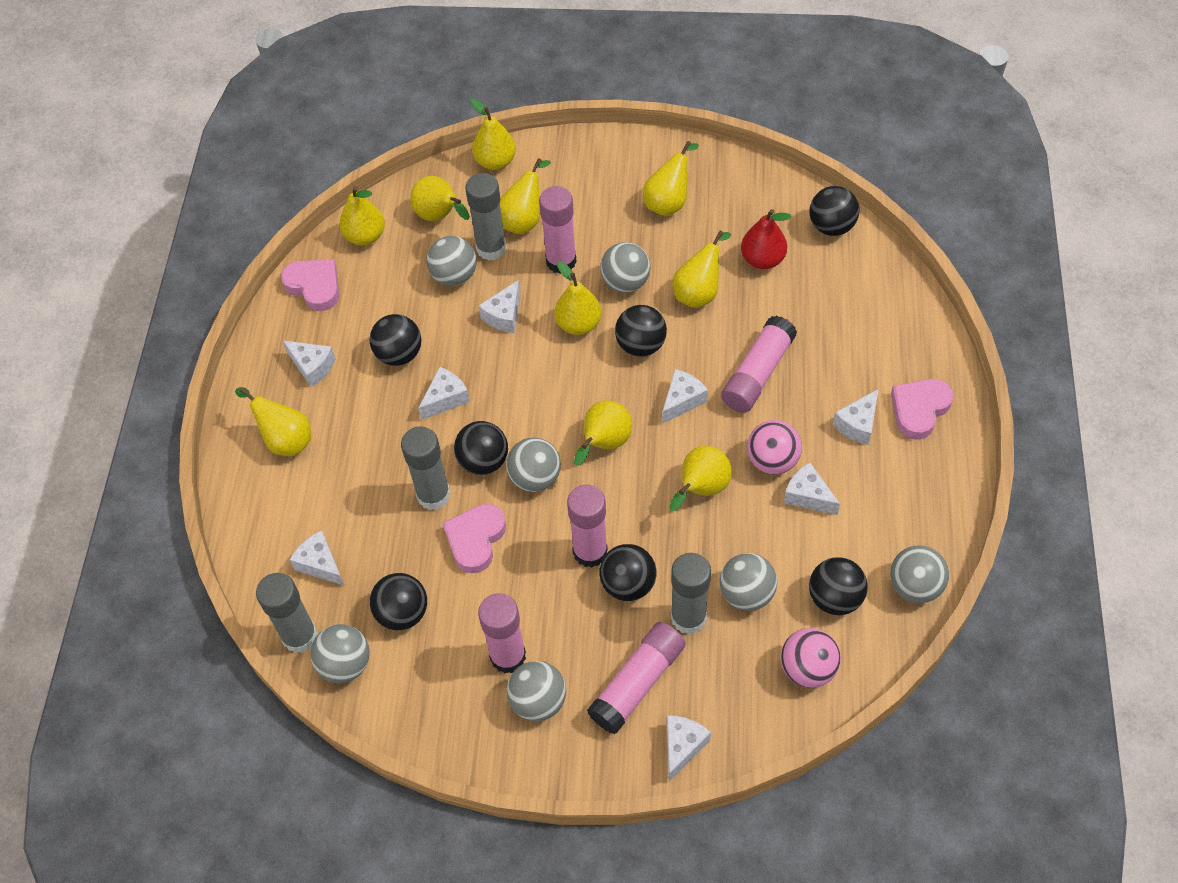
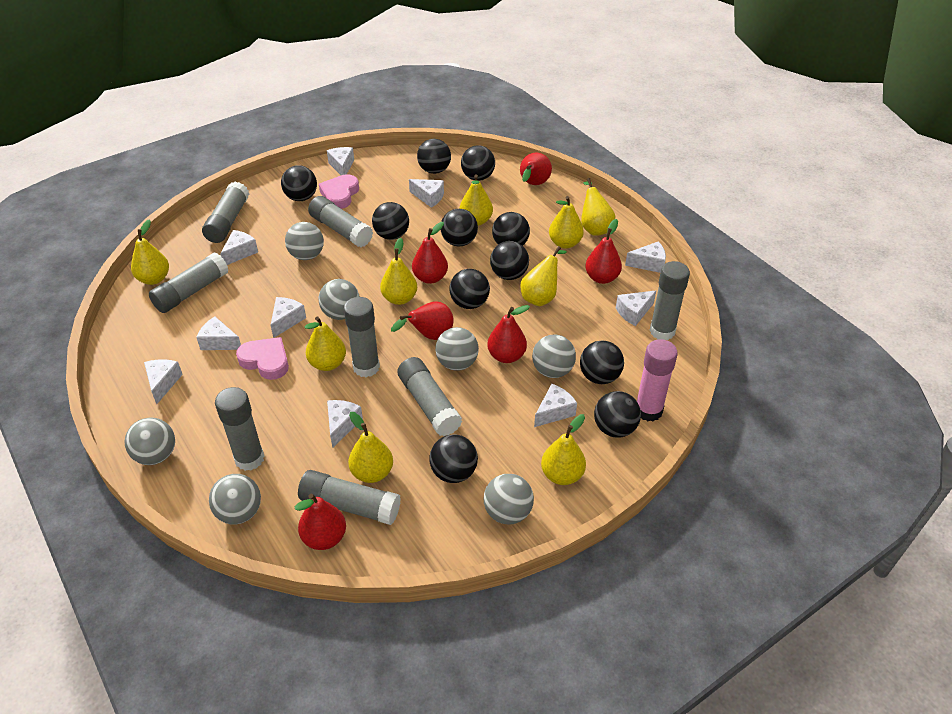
black ball: 7 -> 11
grey glue stick: 4 -> 8
pink ball: 2 -> 0
pink glue stick: 5 -> 1
pink heart: 3 -> 2
red pear: 1 -> 6
white cheese: 8 -> 10
yellow pear: 10 -> 9

